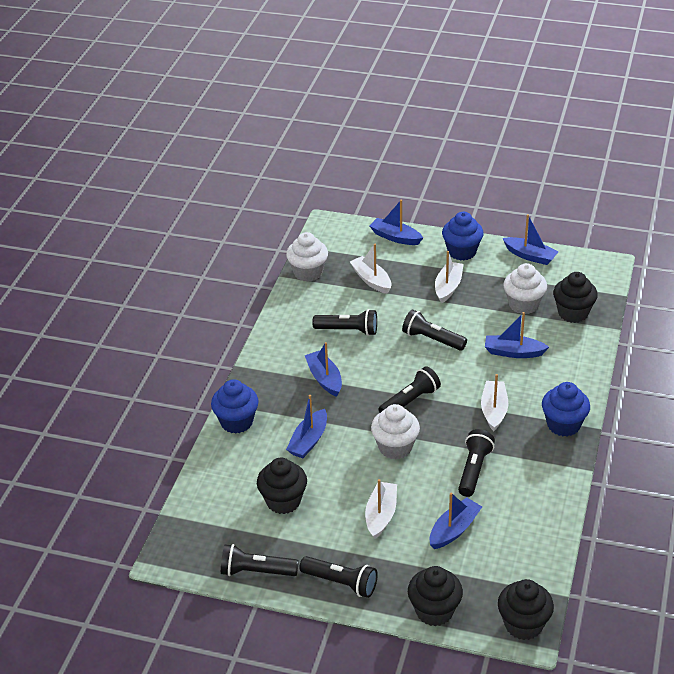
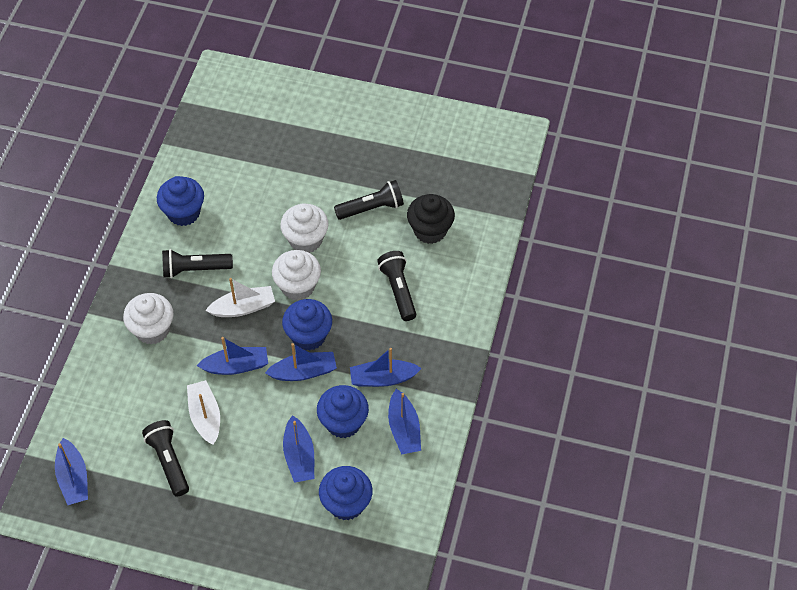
black cupcake: 4 -> 1
black flashlight: 6 -> 4
blue cupcake: 3 -> 4
white boat: 4 -> 2

